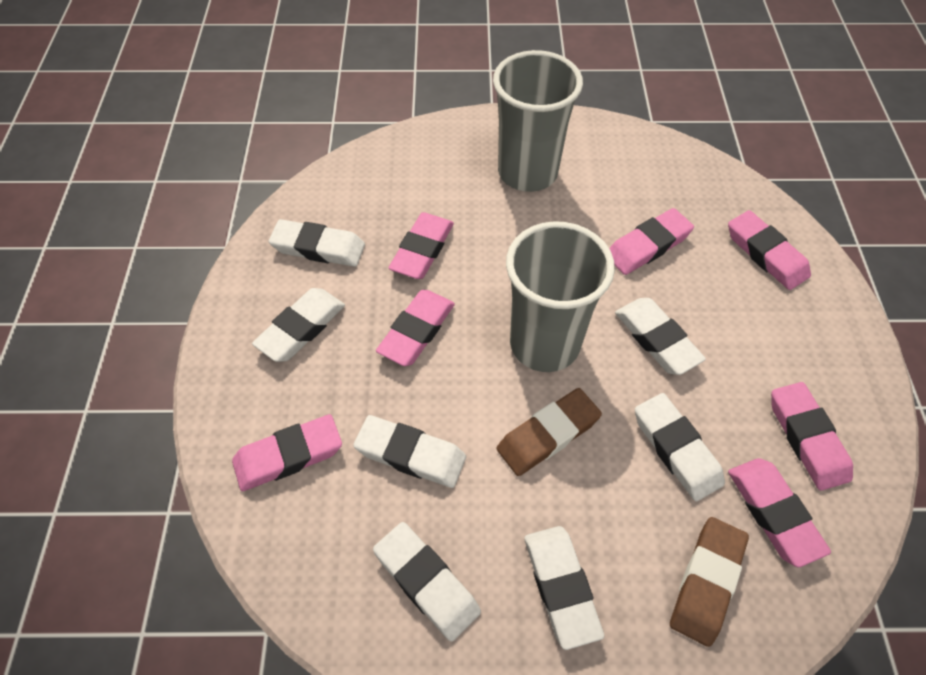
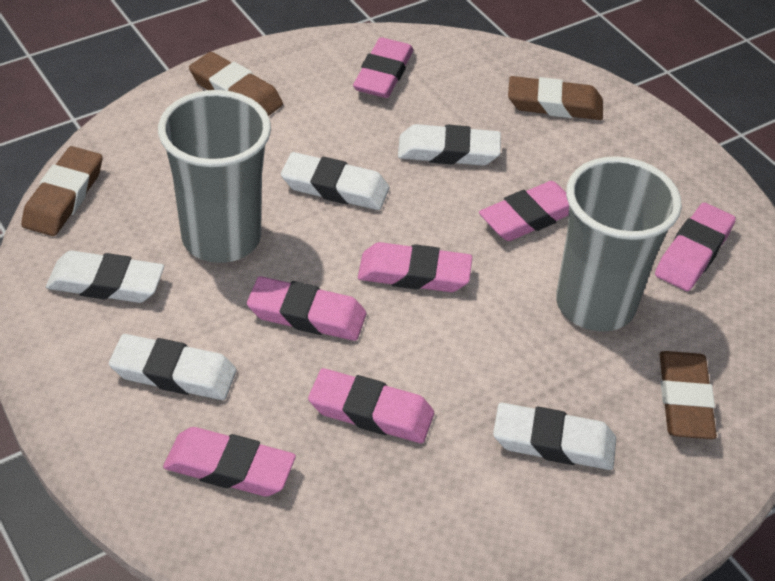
brown eraser: 2 -> 4
white eraser: 7 -> 5

